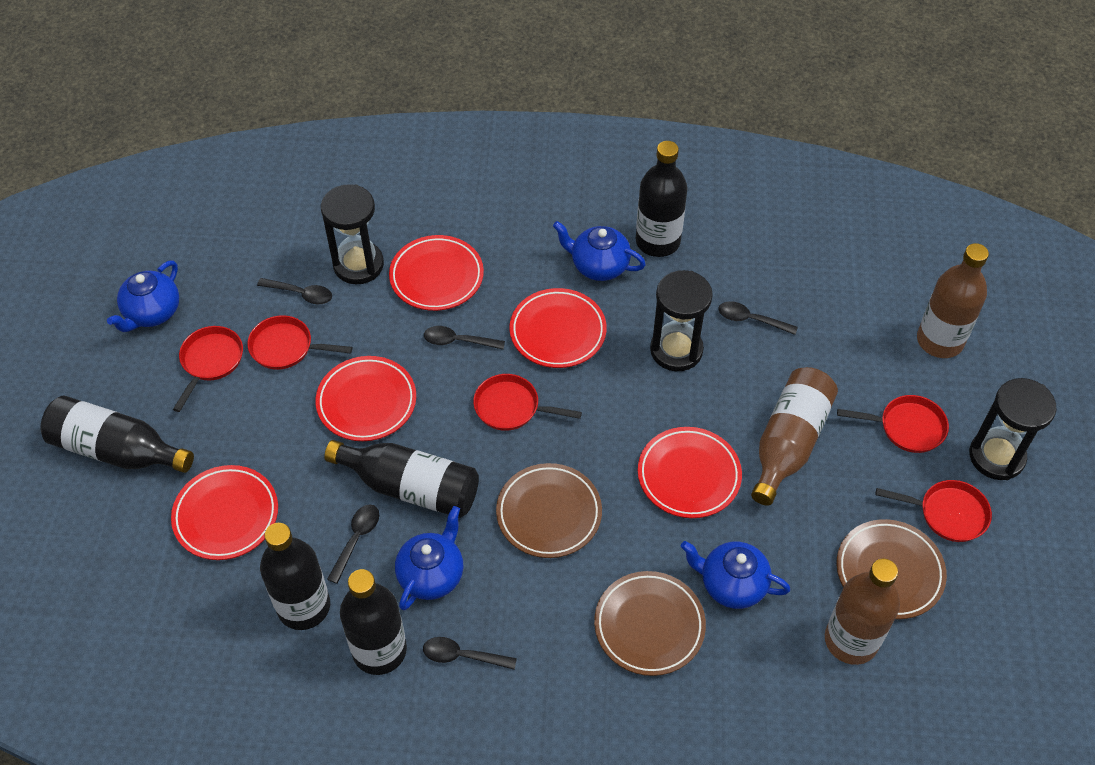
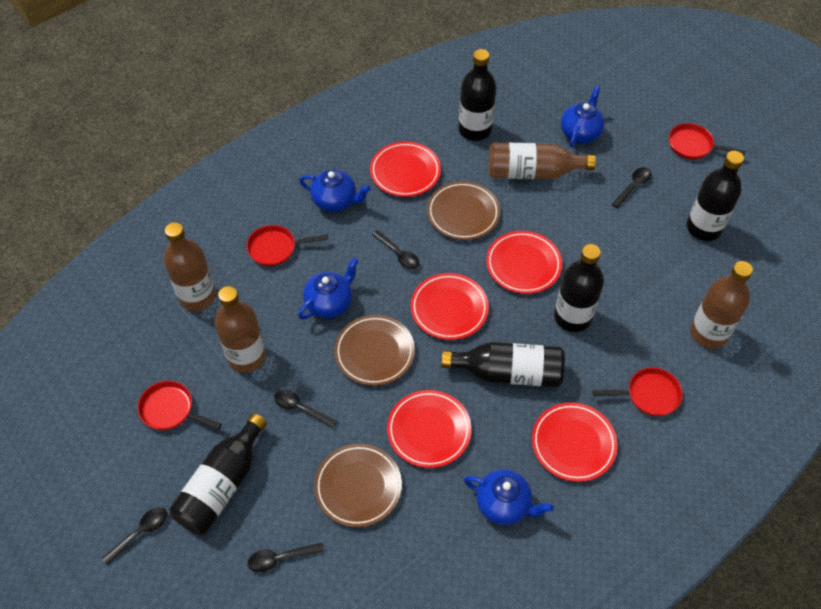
black hourglass: 3 -> 0
brown bottle: 3 -> 4
red pan: 5 -> 4

